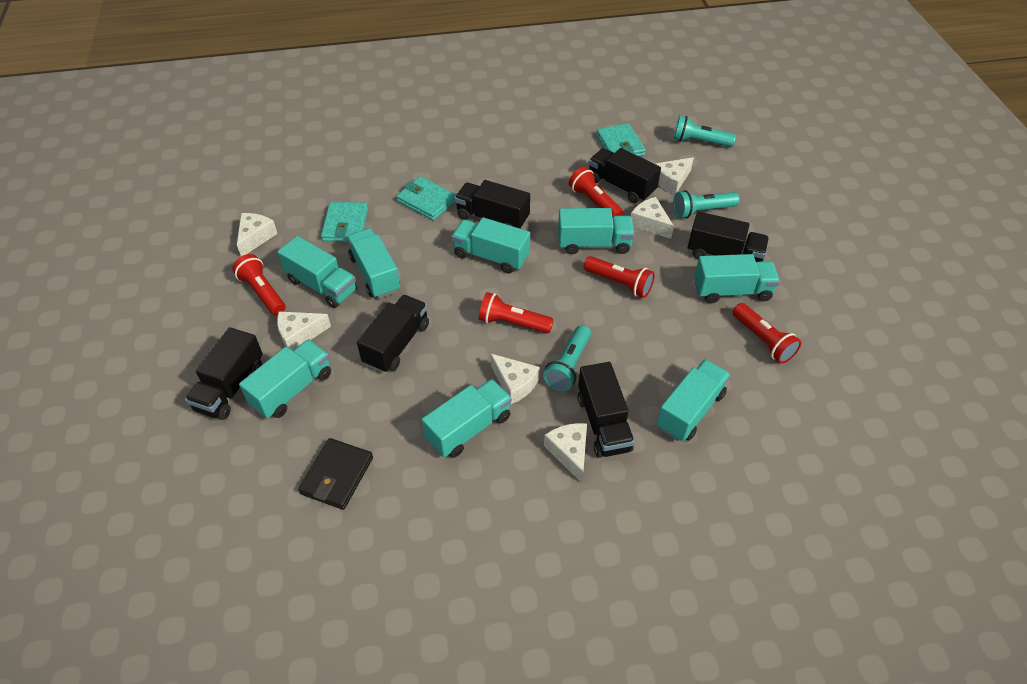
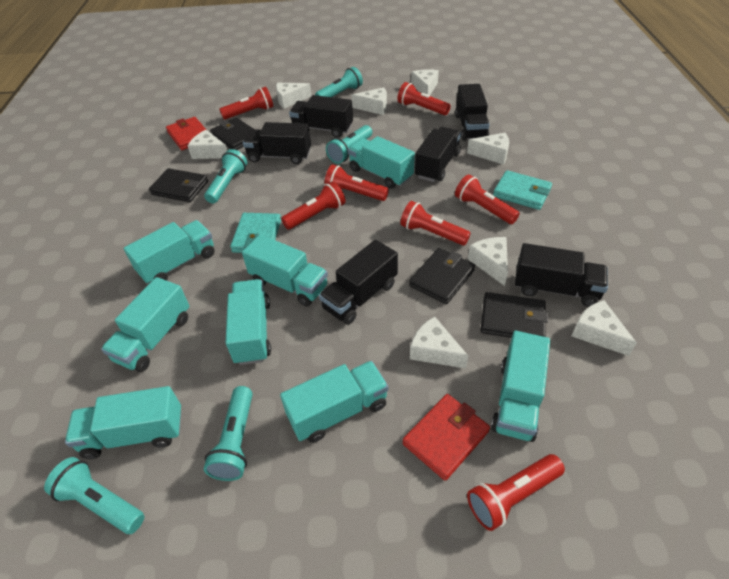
black wallet: 1 -> 4
red flashlight: 5 -> 7
red wallet: 0 -> 2
turquoise flashlight: 3 -> 5
turquoise wallet: 3 -> 2
white cheese: 6 -> 8

